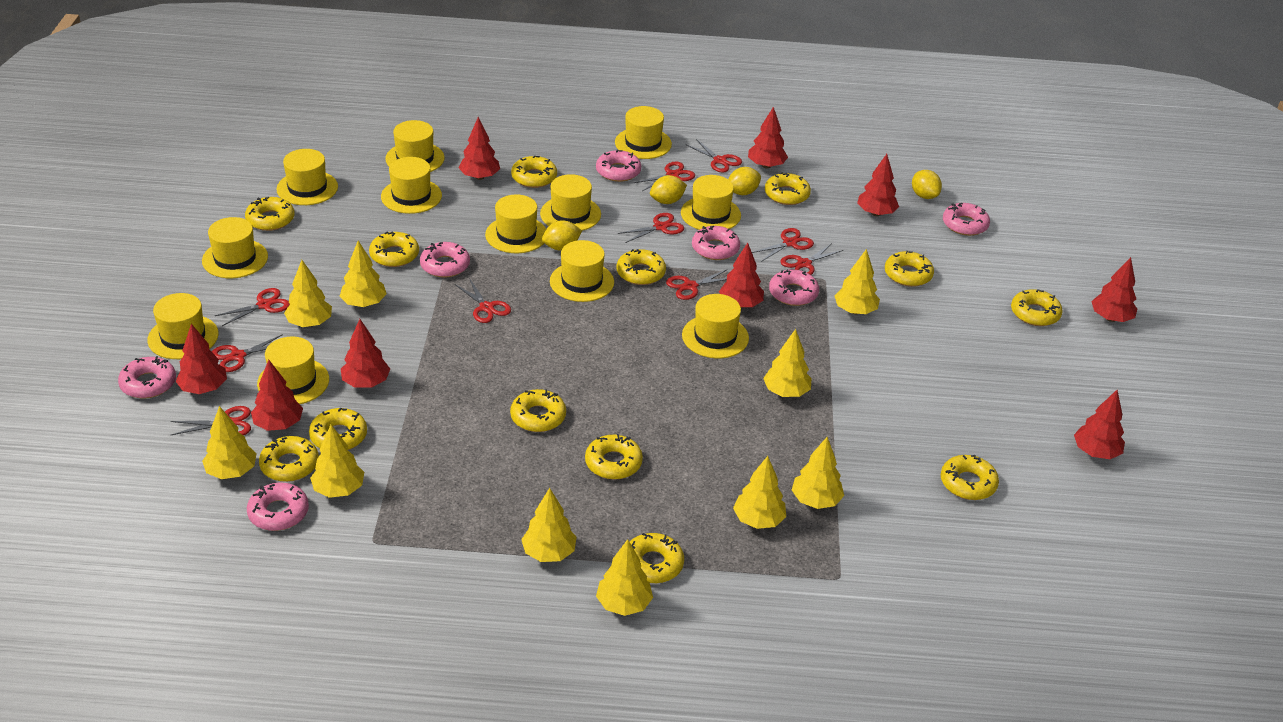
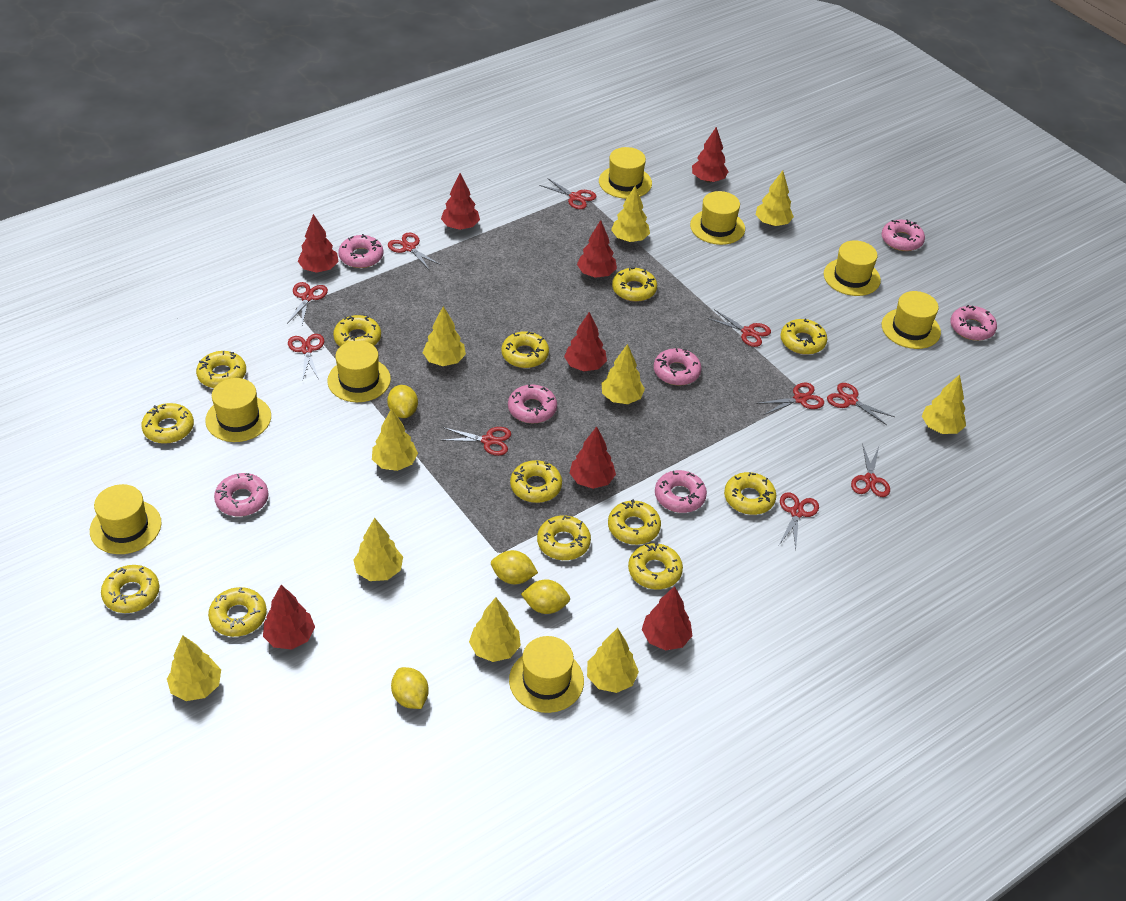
red tree: 9 -> 8
yellow hat: 12 -> 8

